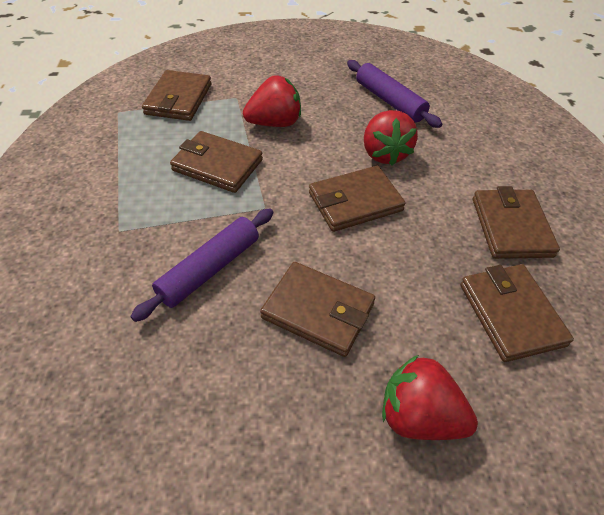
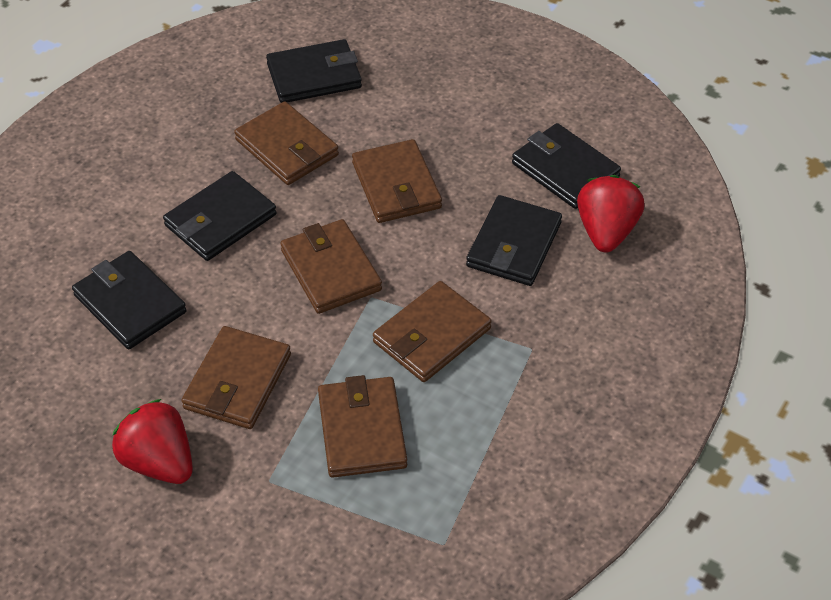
black wallet: 0 -> 5
purple rolling pin: 2 -> 0
red strawberry: 3 -> 2

